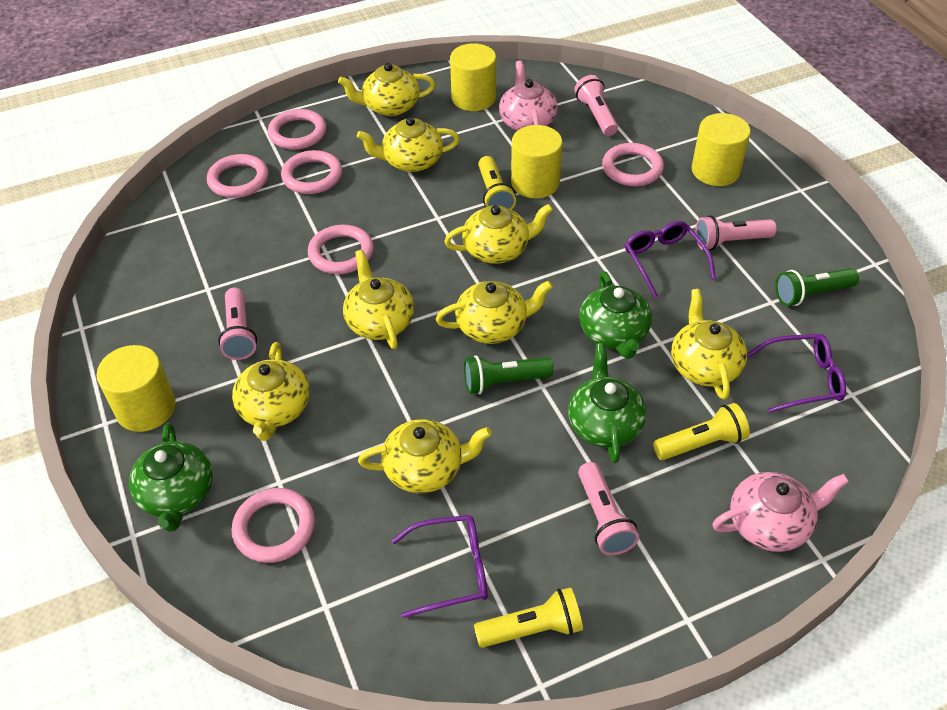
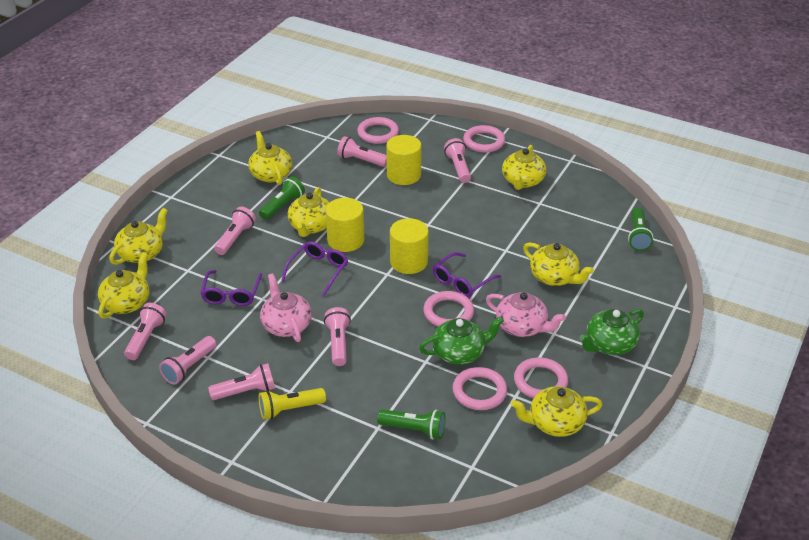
green flashlight: 2 -> 3
green teapot: 3 -> 2
pink flashlight: 4 -> 7
pink ring: 6 -> 5
yellow cylinder: 4 -> 3
yellow flashlight: 3 -> 1
yellow teapot: 8 -> 7

